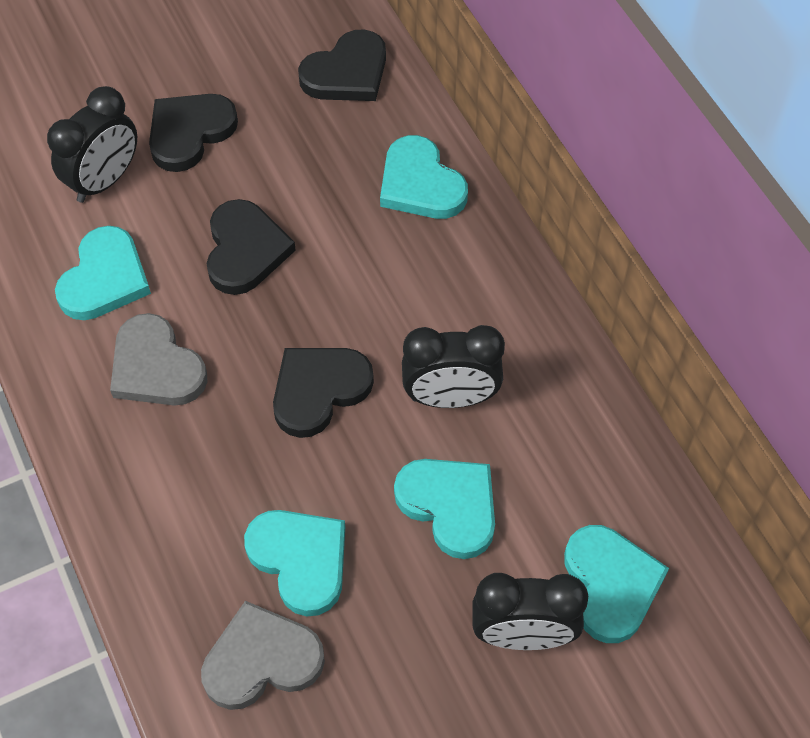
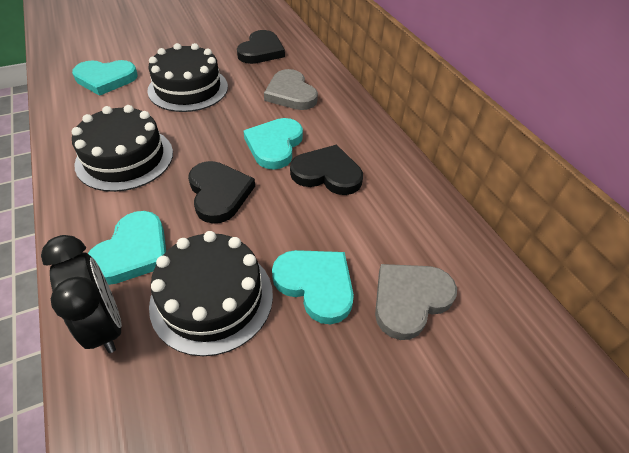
black cake: 0 -> 3
black clock: 3 -> 1
black heart: 4 -> 3
turquoise heart: 5 -> 4

